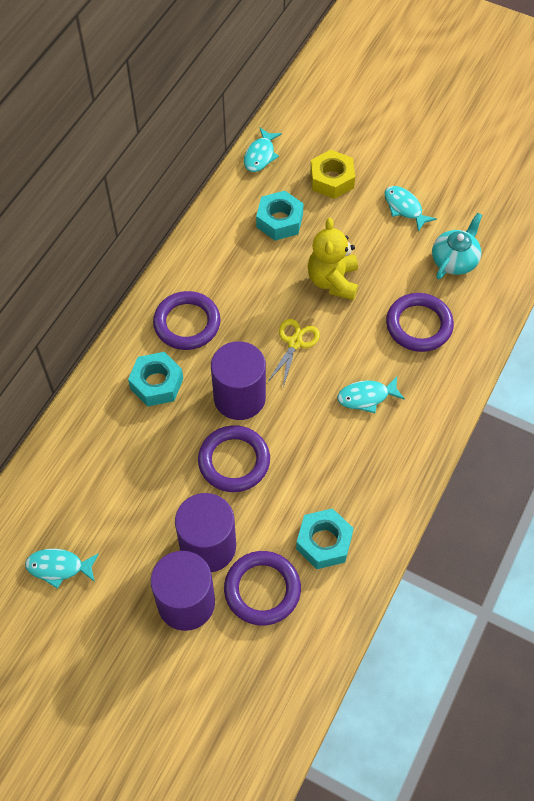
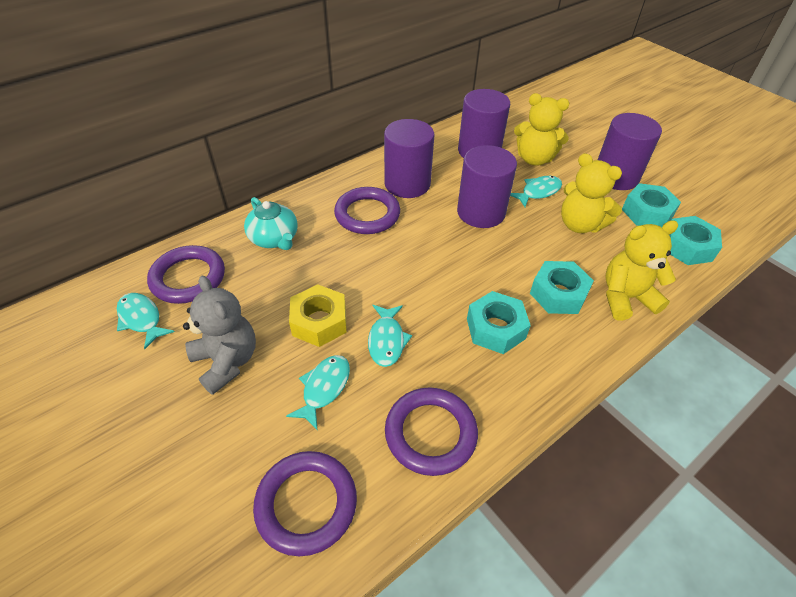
grey teddy bear: 0 -> 1
purple cylinder: 3 -> 4
turquoise nut: 3 -> 4
yellow scissors: 1 -> 0
yellow teddy bear: 1 -> 3

